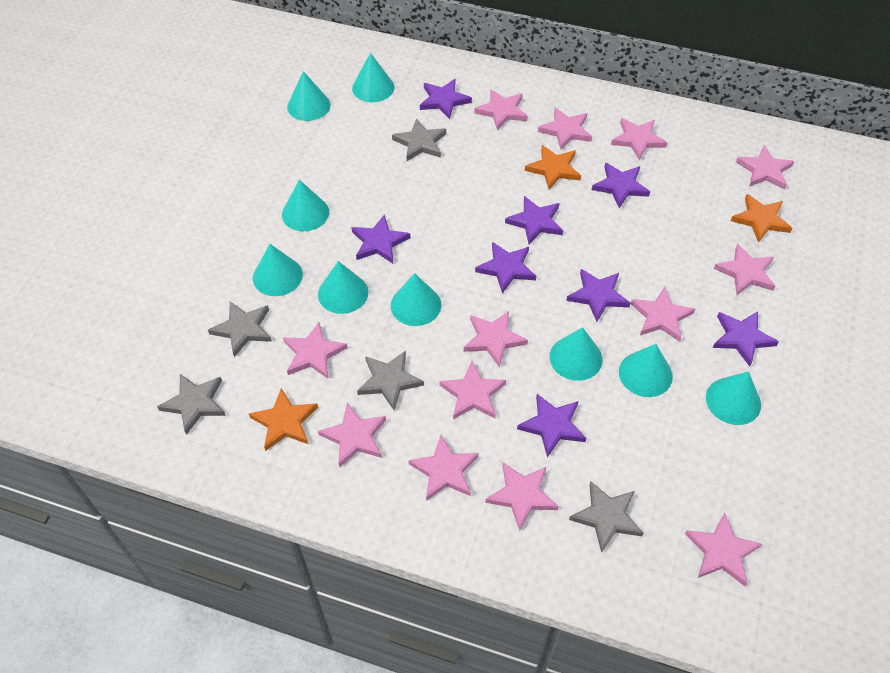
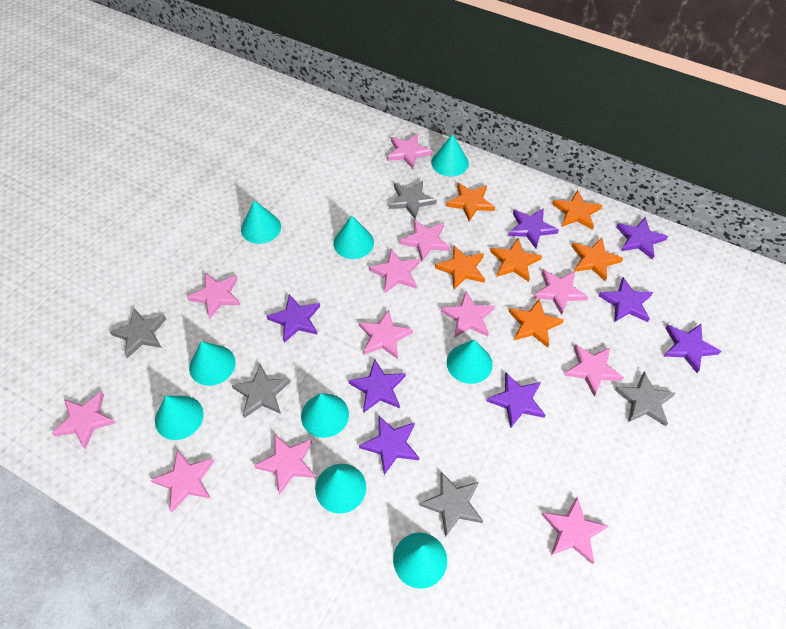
orange star: 3 -> 6
pink star: 13 -> 12

